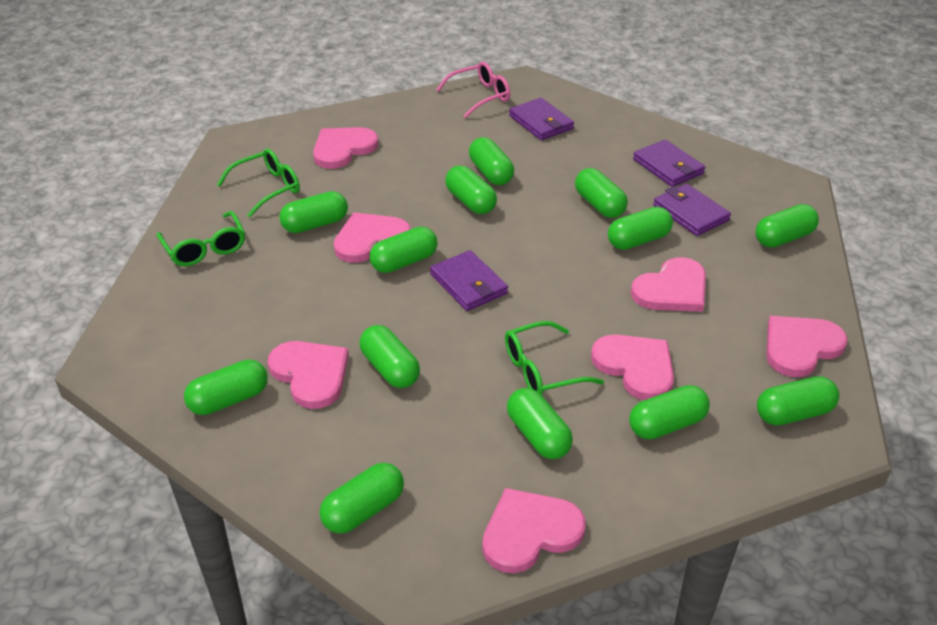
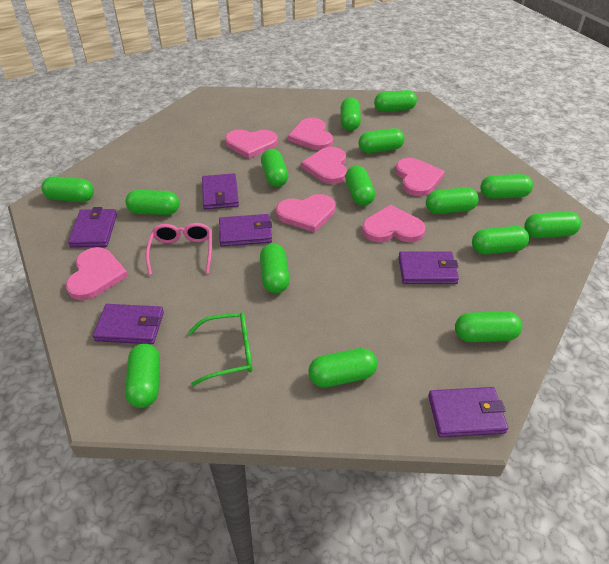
green capsule: 13 -> 15
green glasses: 3 -> 1
purple wallet: 4 -> 6

